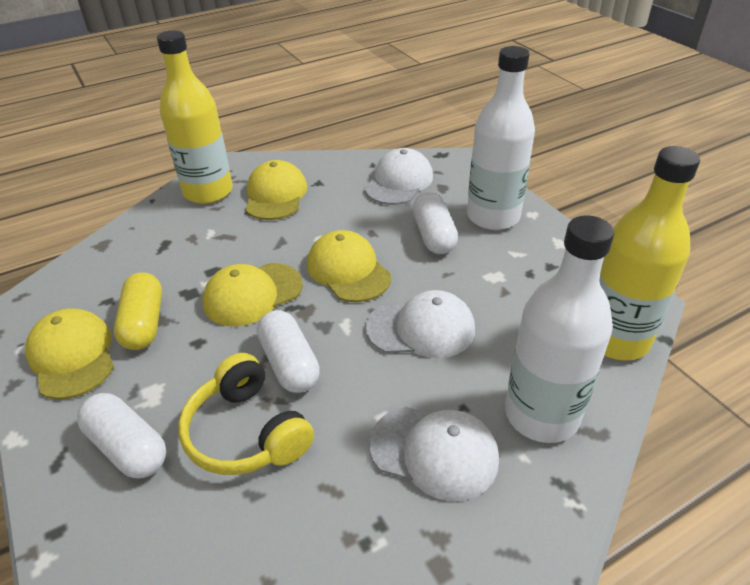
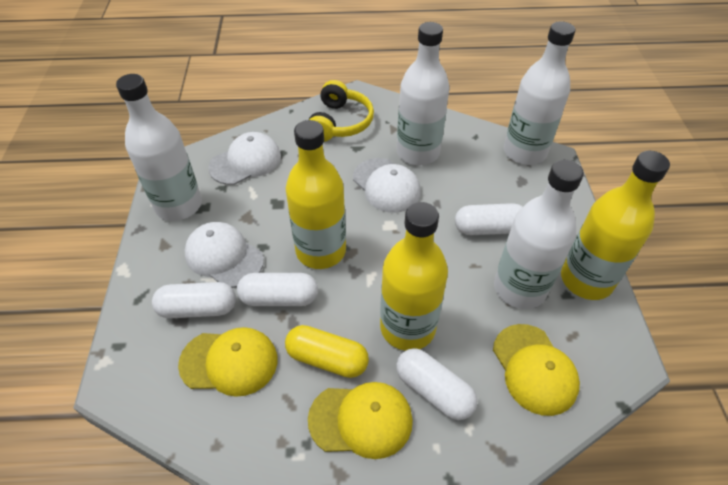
white bottle: 2 -> 4
white capsule: 3 -> 4
yellow bottle: 2 -> 3
yellow cap: 4 -> 3

